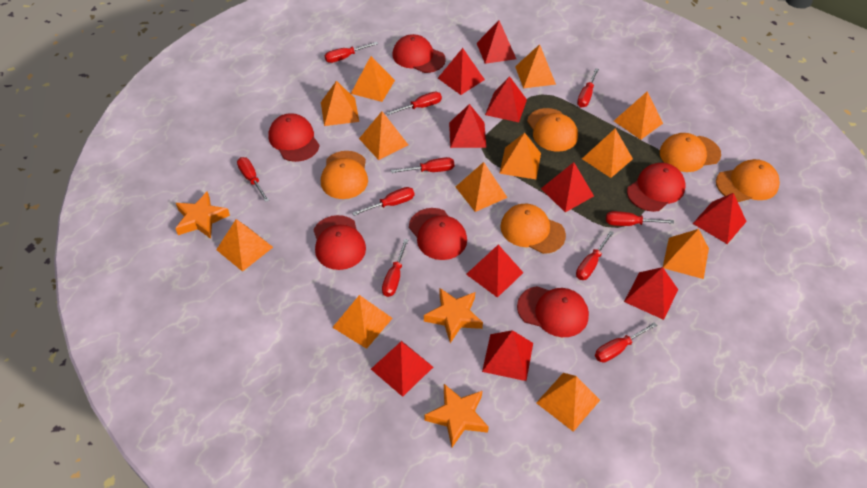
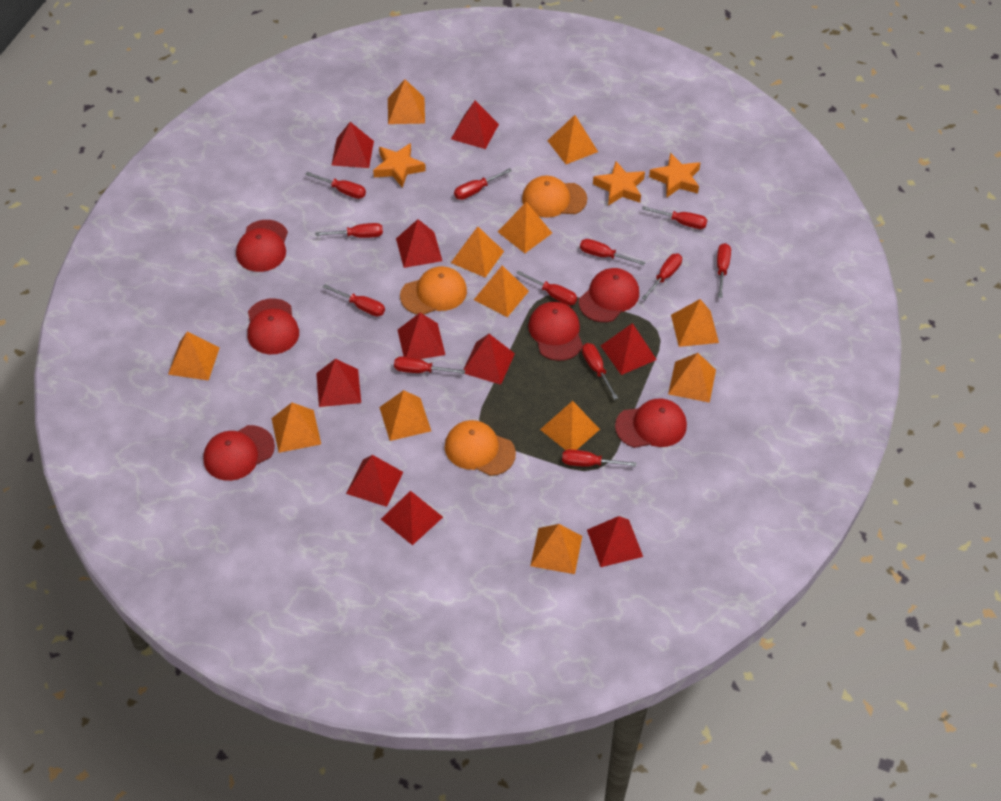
orange cap: 5 -> 3
red screwdriver: 10 -> 12

